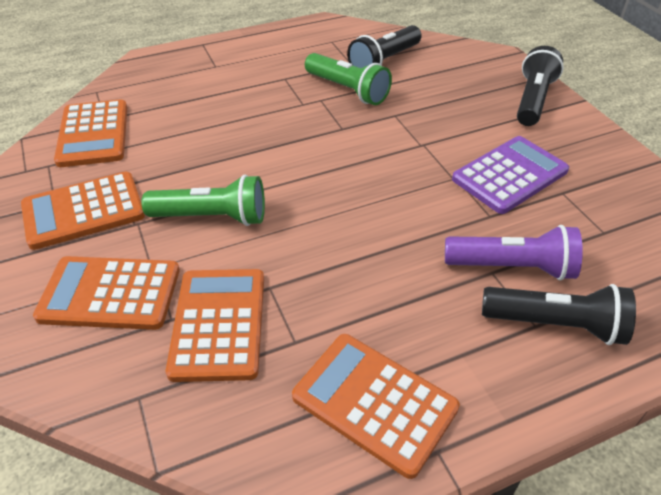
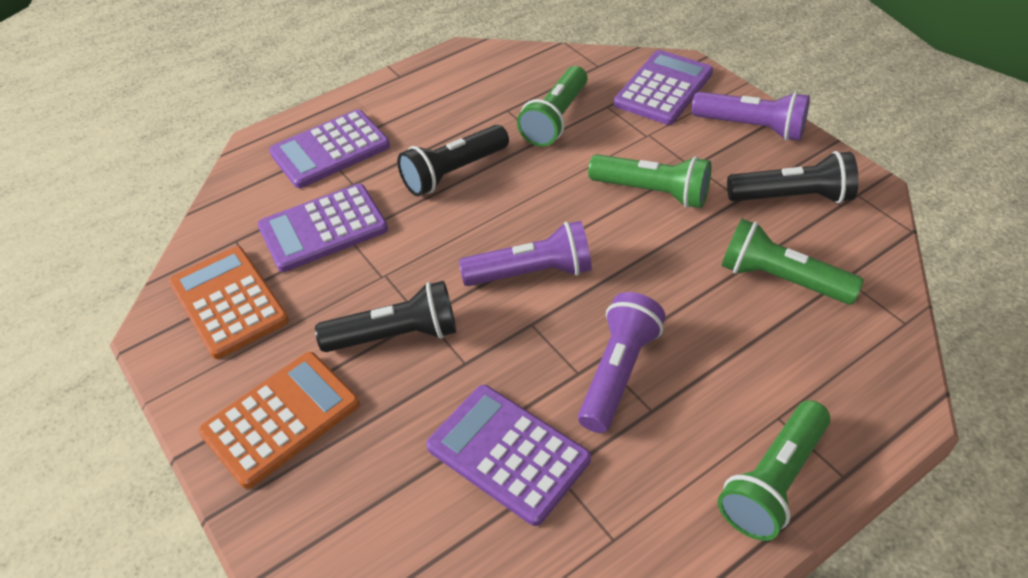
green flashlight: 2 -> 4
orange calculator: 5 -> 2
purple calculator: 1 -> 4
purple flashlight: 1 -> 3

